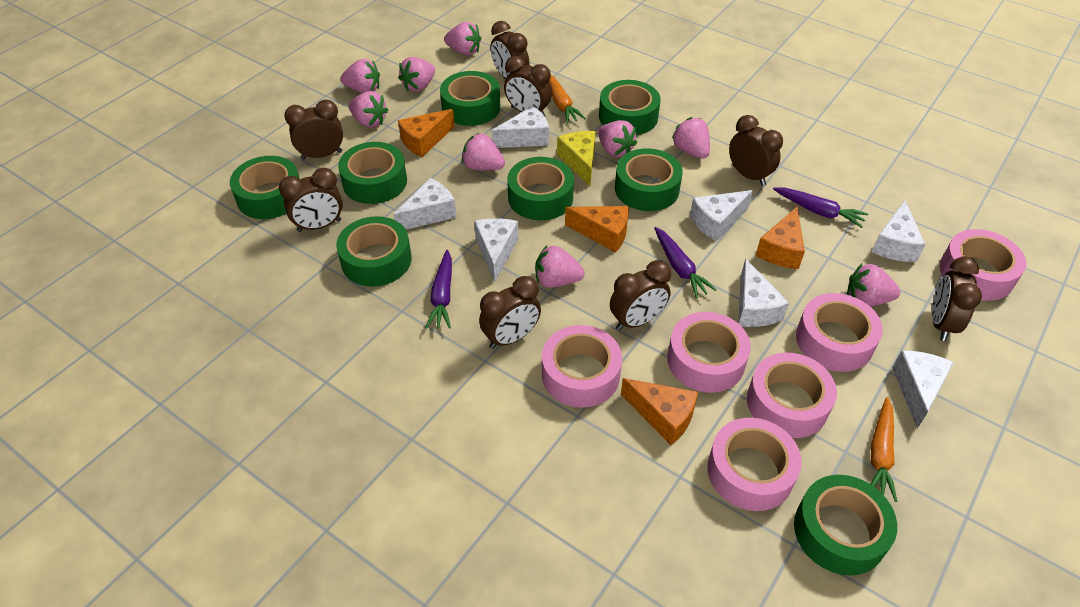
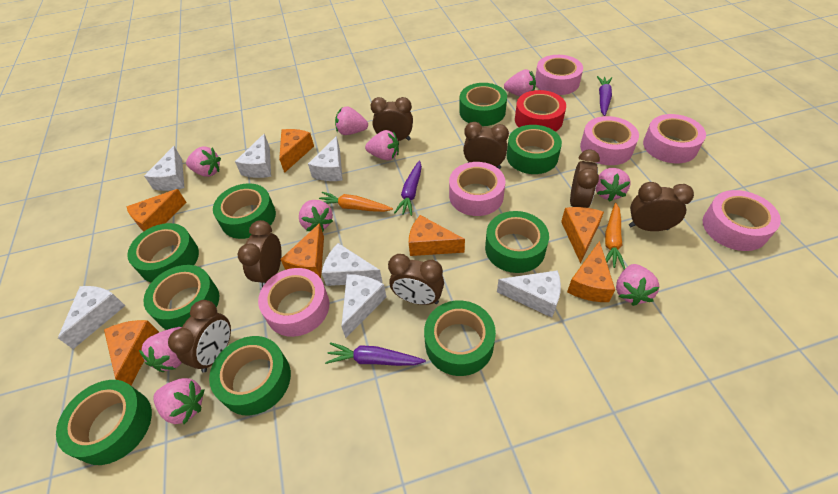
brown clock: 8 -> 7
green tape: 8 -> 9
orange cheese: 4 -> 7
red tape: 0 -> 1
yellow cheese: 1 -> 0

